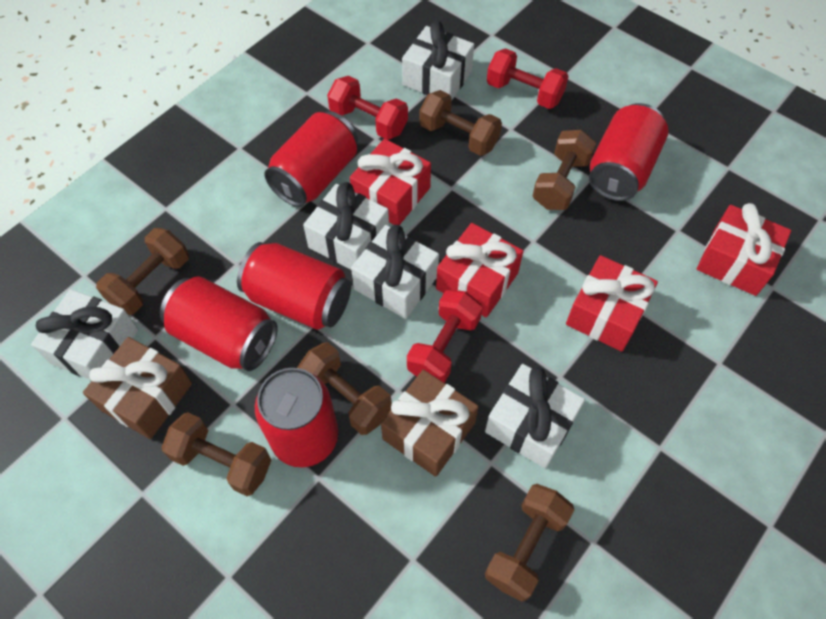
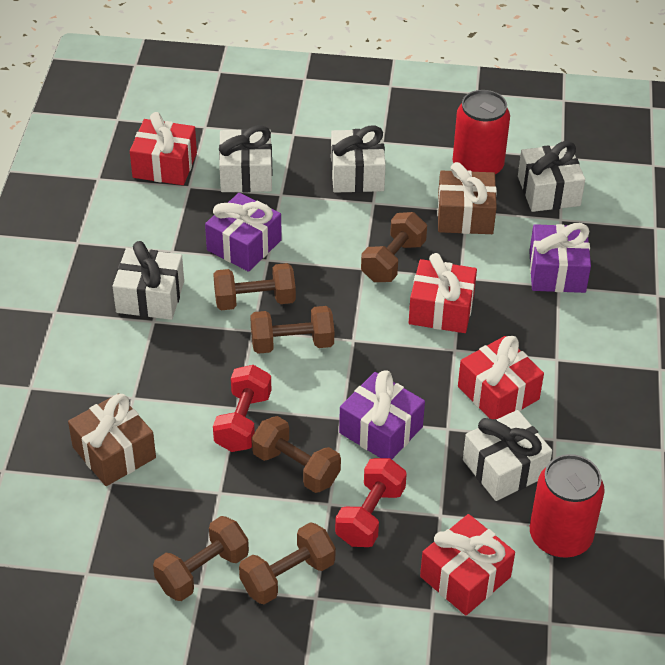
purple gift: 0 -> 3
red can: 5 -> 2
red dumbbell: 3 -> 2

